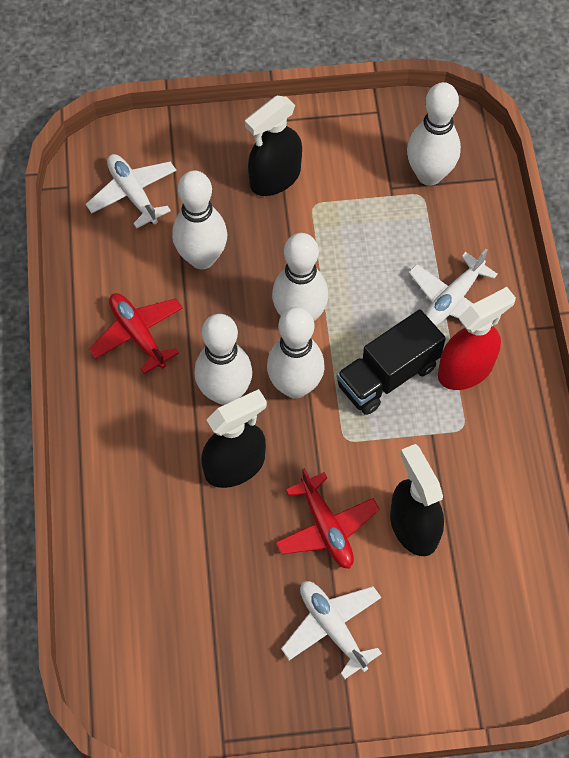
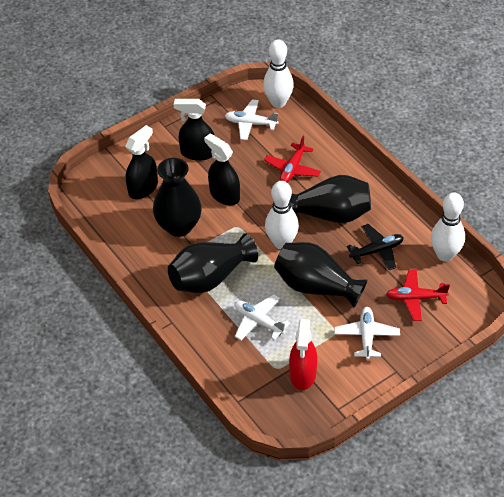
black plane: 0 -> 1
black truck: 1 -> 0
black vase: 0 -> 4
white bowling pin: 5 -> 3

